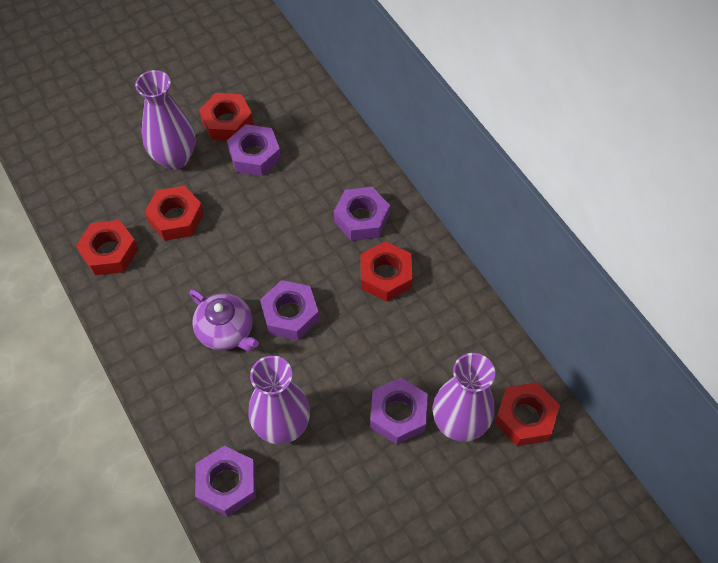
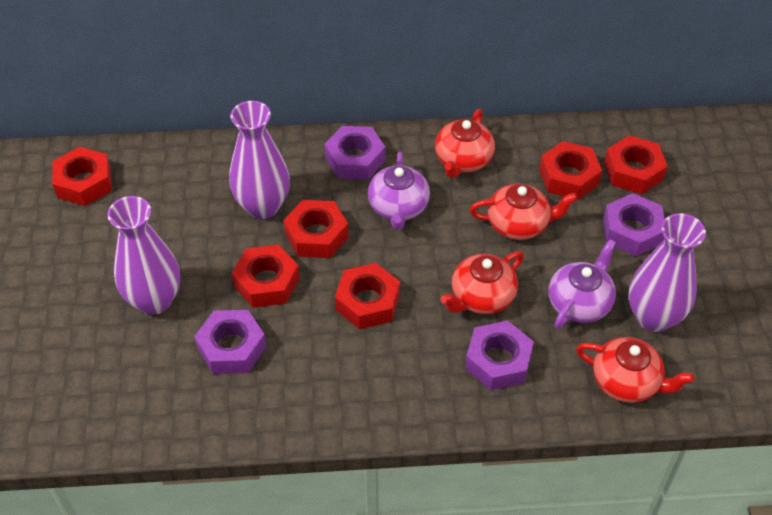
purple nut: 5 -> 4
purple teapot: 1 -> 2
red nut: 5 -> 6
red teapot: 0 -> 4

